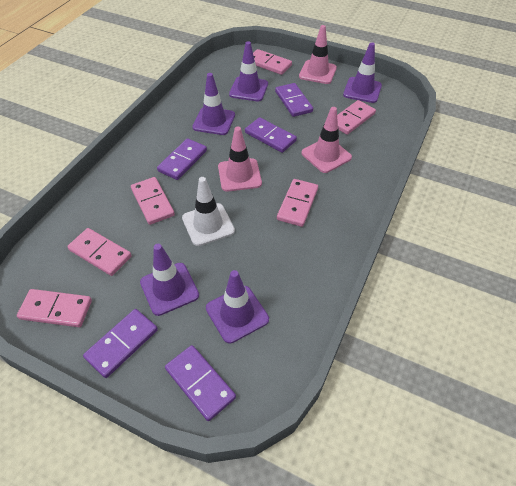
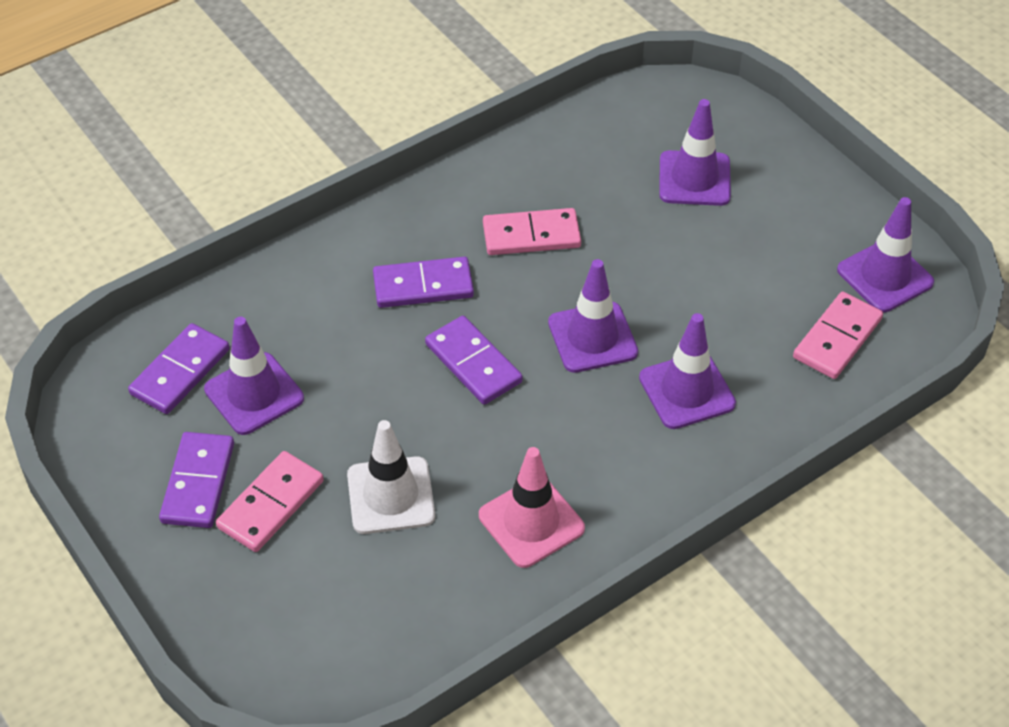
pink domino: 6 -> 3
pink traffic cone: 3 -> 1
purple domino: 5 -> 4

